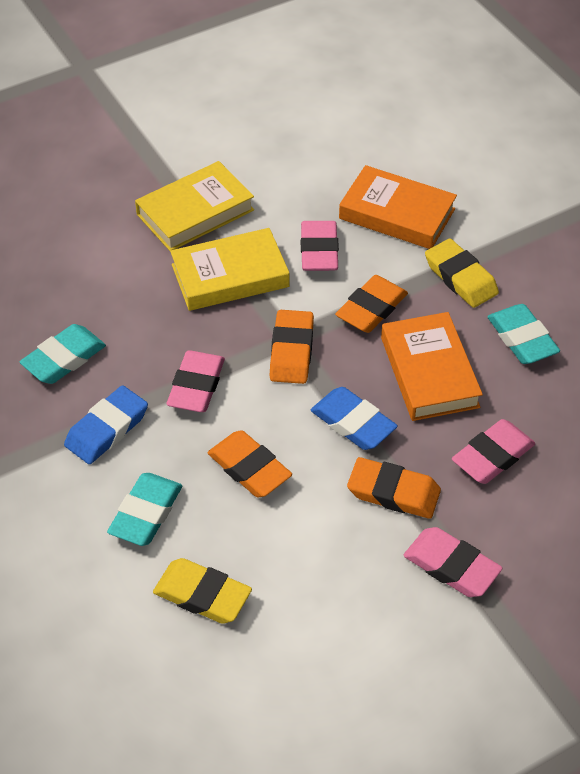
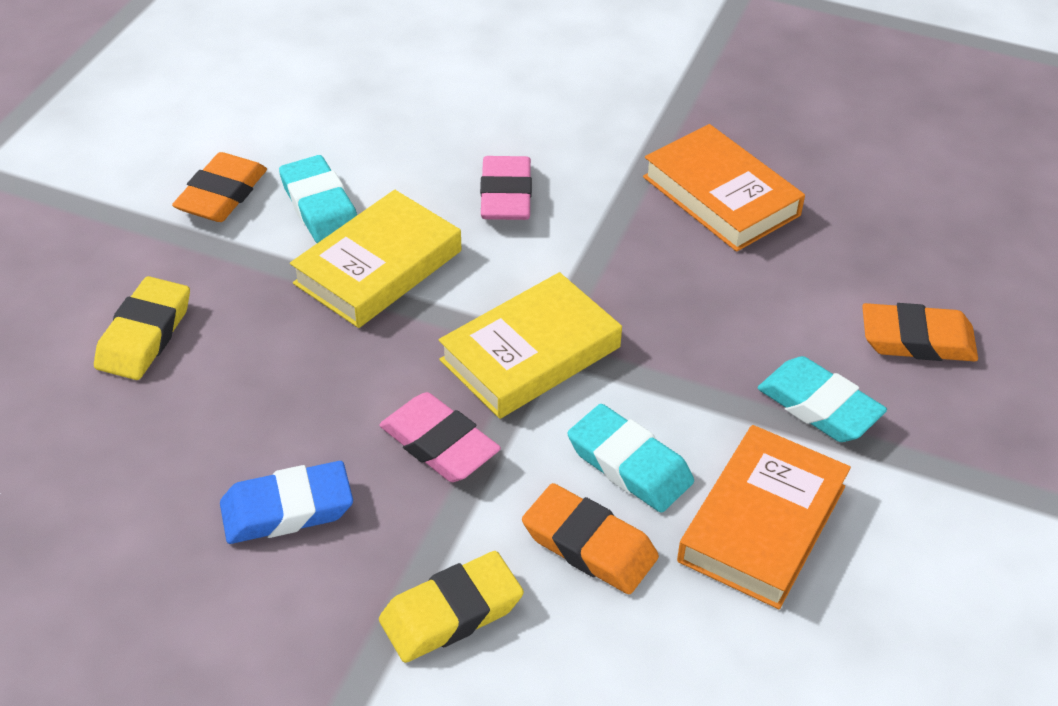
blue eraser: 2 -> 1
orange eraser: 4 -> 3
pink eraser: 4 -> 2

